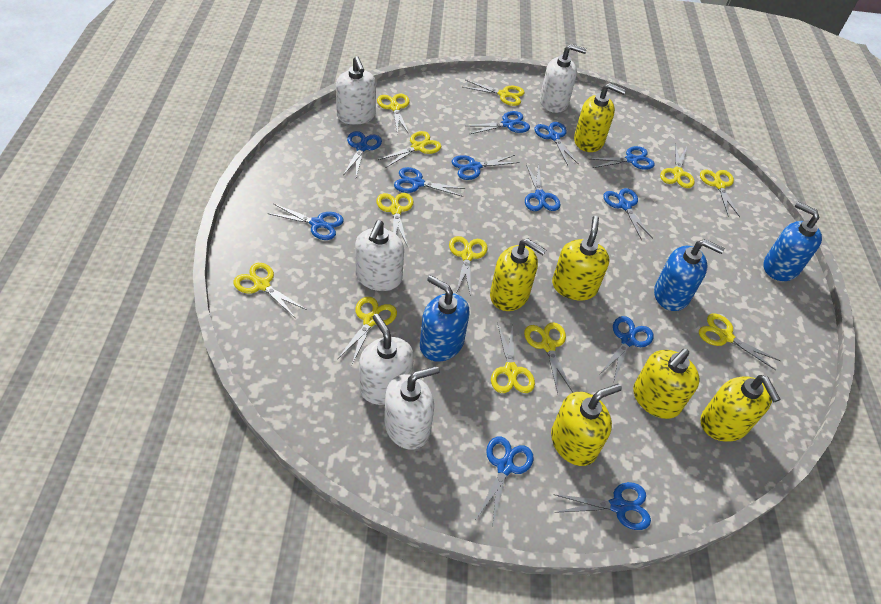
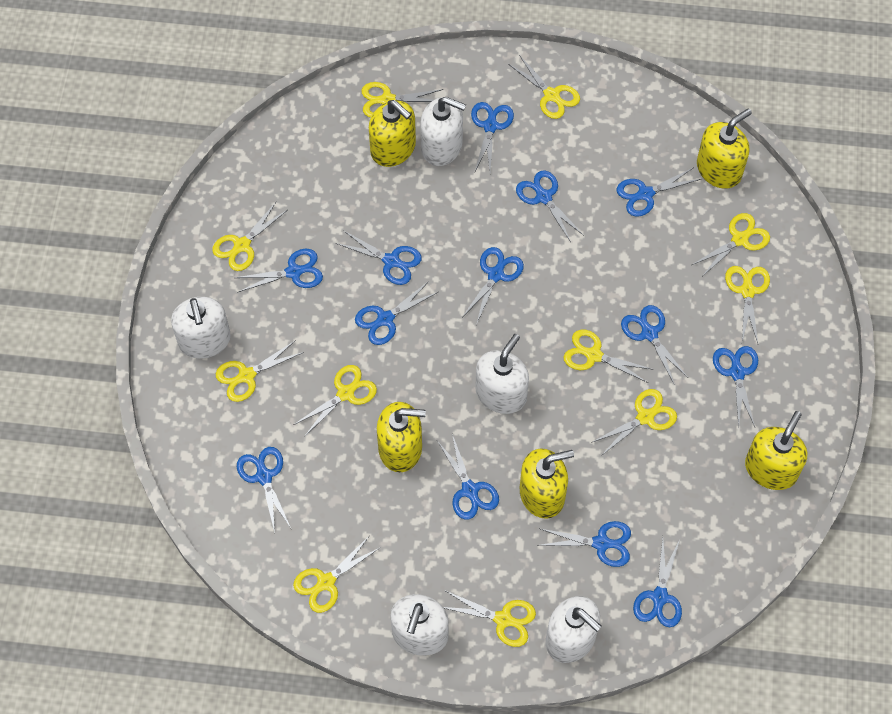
blue scissors: 12 -> 13
blue soap dispenser: 3 -> 0
yellow scissors: 12 -> 11
yellow soap dispenser: 6 -> 5

